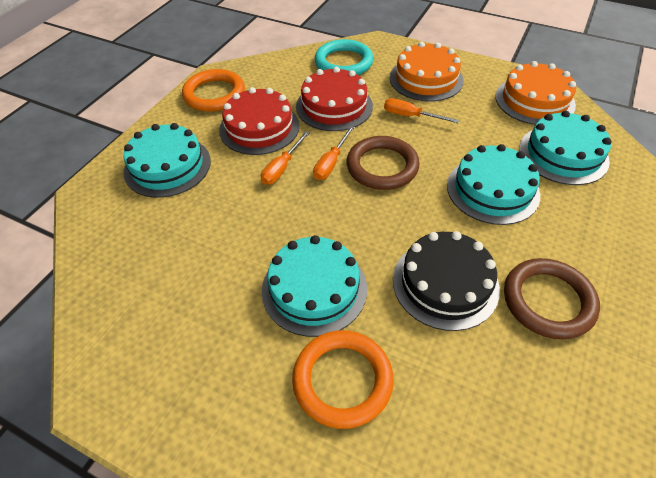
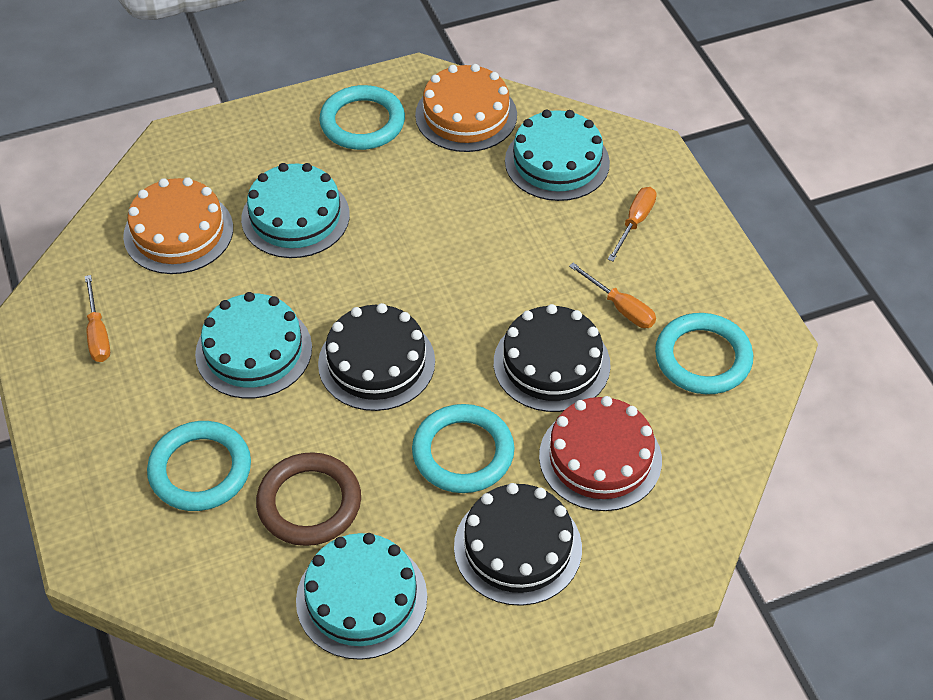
black cake: 1 -> 3
brown ring: 2 -> 1
orange ring: 2 -> 0
red cake: 2 -> 1
turquoise ring: 1 -> 4

